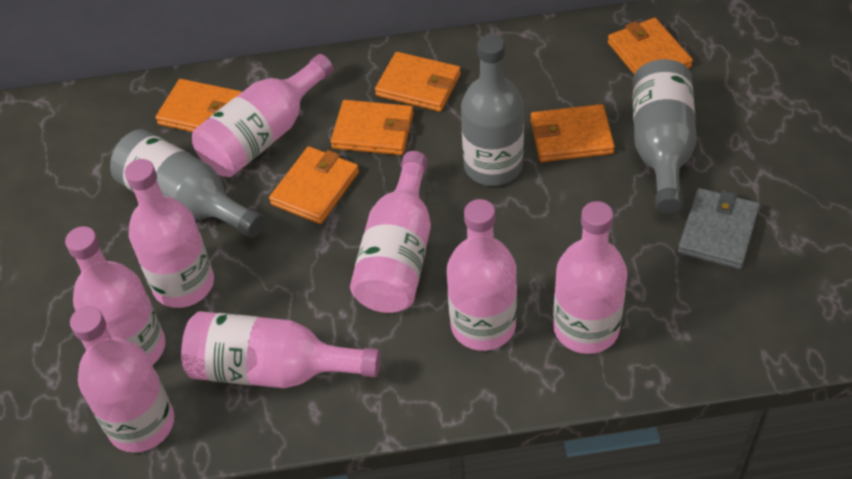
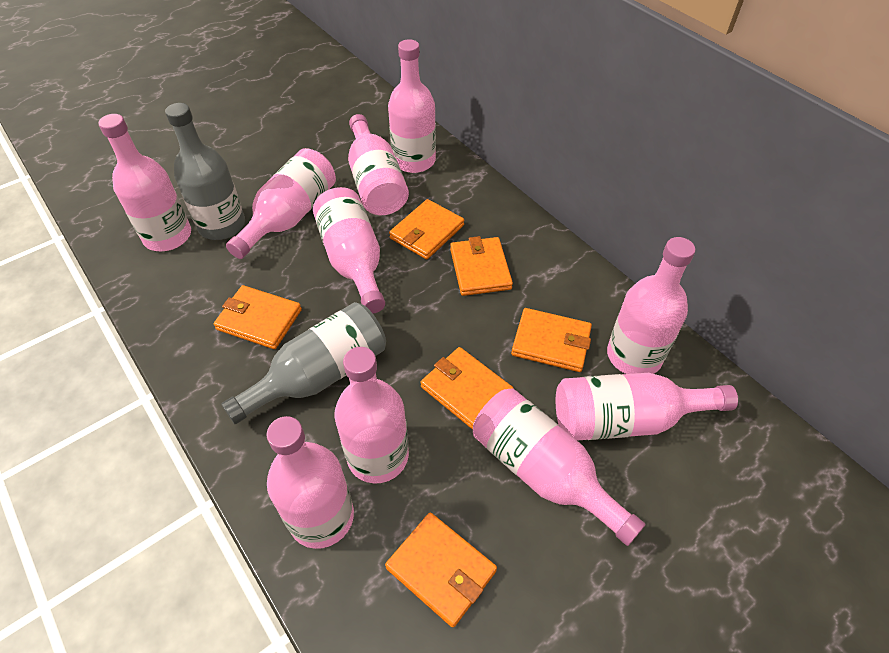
grey bottle: 3 -> 2
grey wallet: 1 -> 0
pink bottle: 8 -> 10

